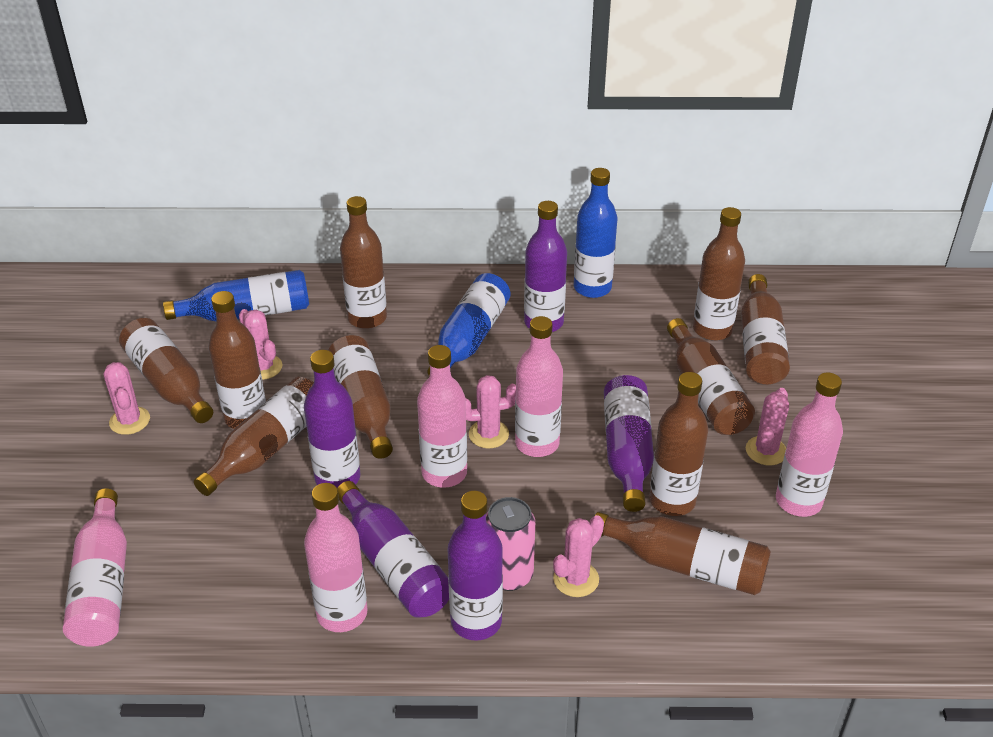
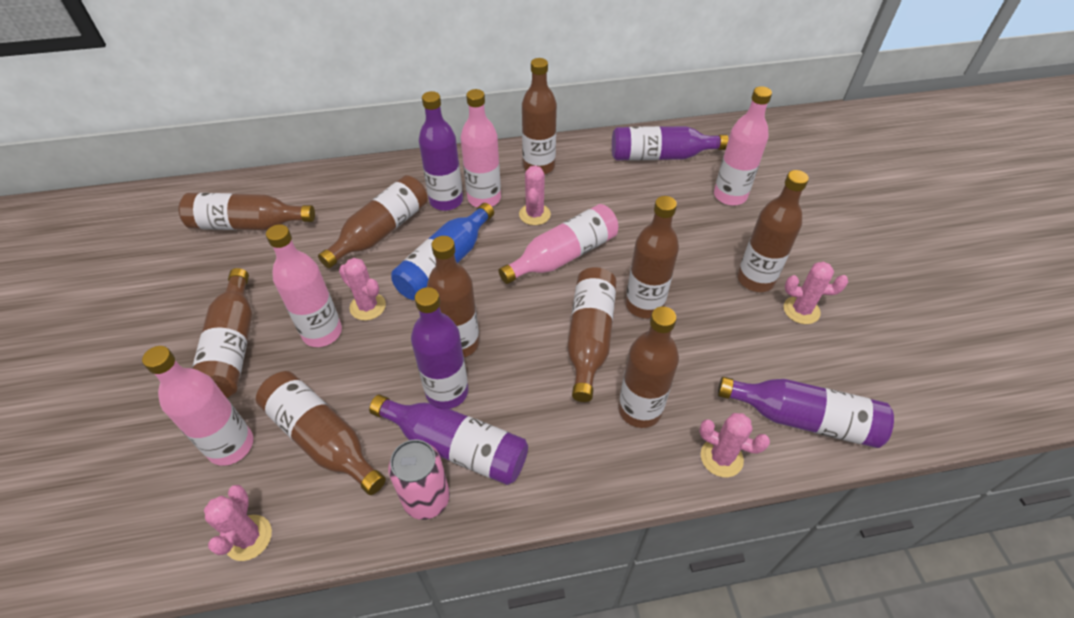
blue bottle: 3 -> 1

